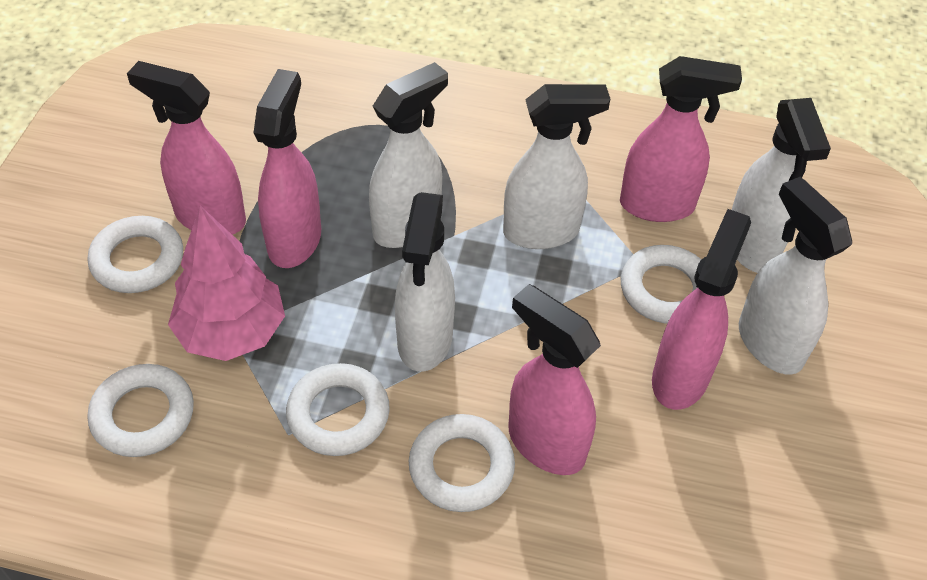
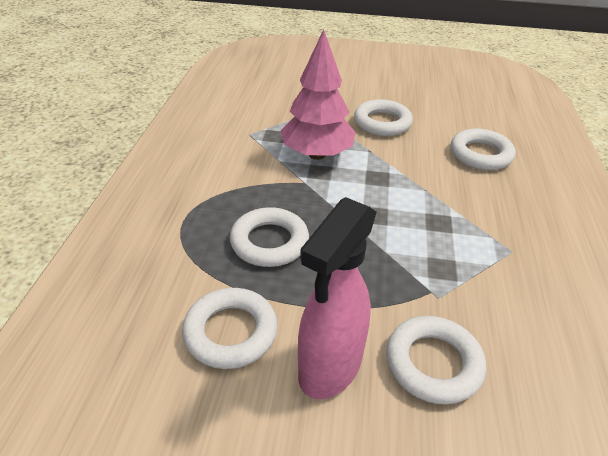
pink spray bottle: 5 -> 1
white spray bottle: 5 -> 0

